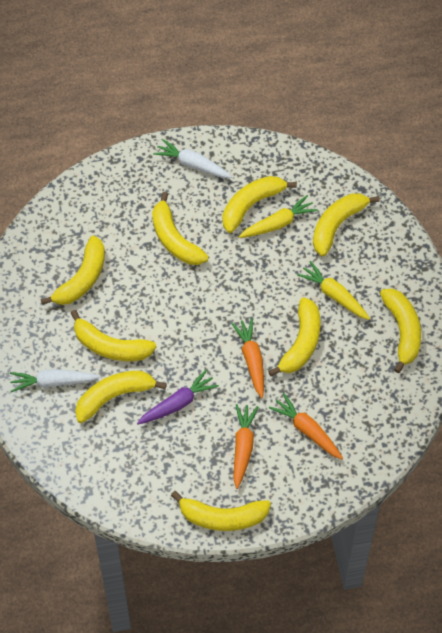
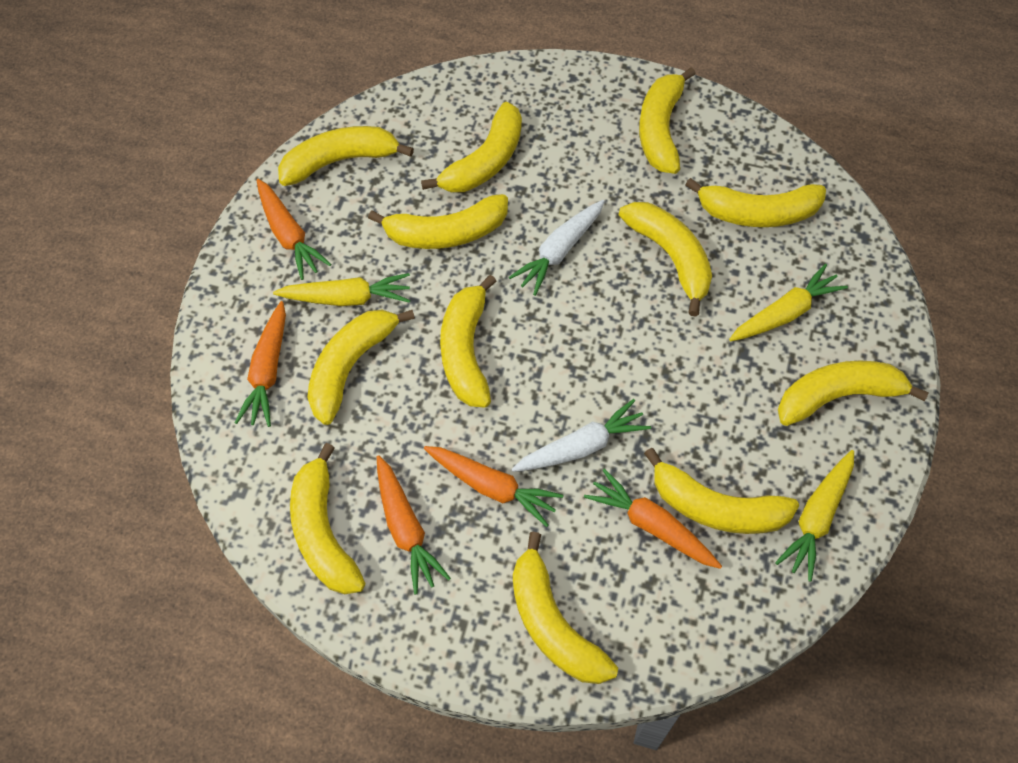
orange carrot: 3 -> 5
purple carrot: 1 -> 0
yellow banana: 9 -> 12
yellow carrot: 2 -> 3

